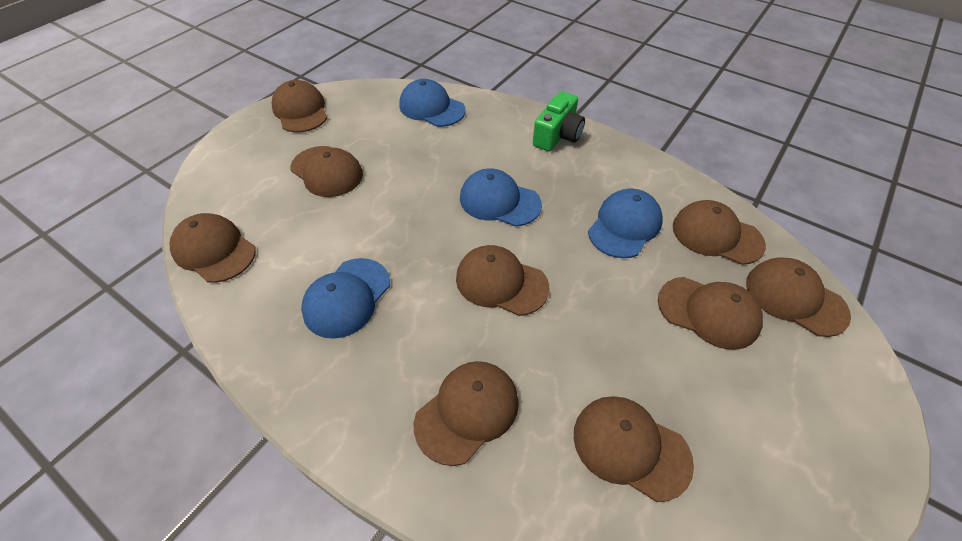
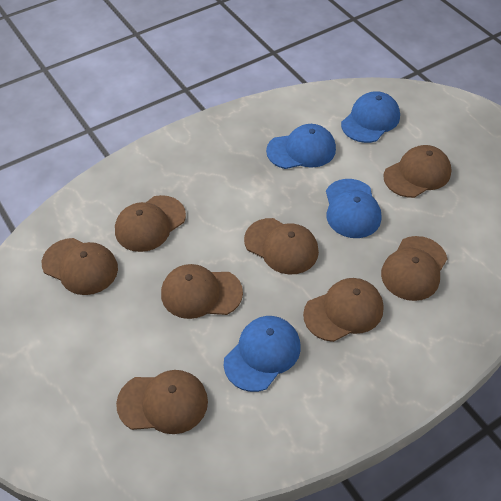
brown cap: 9 -> 8
green camera: 1 -> 0

